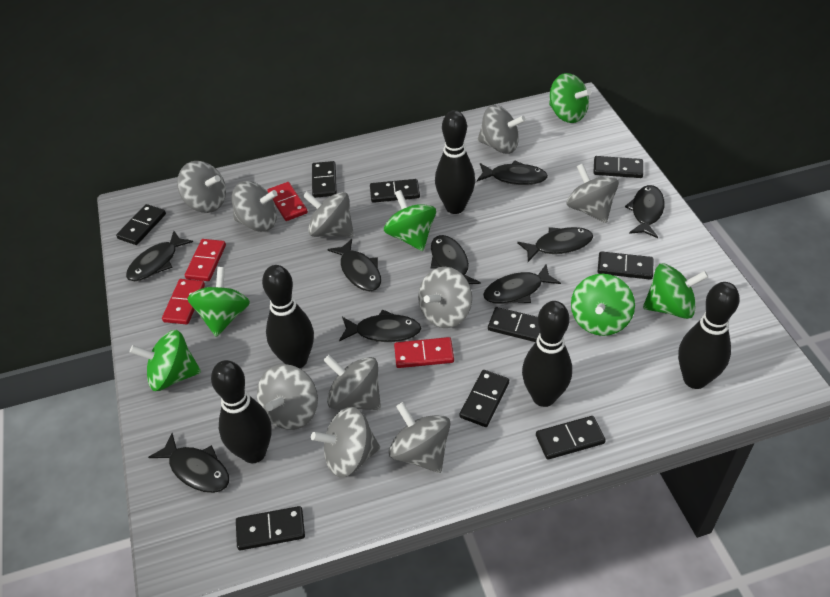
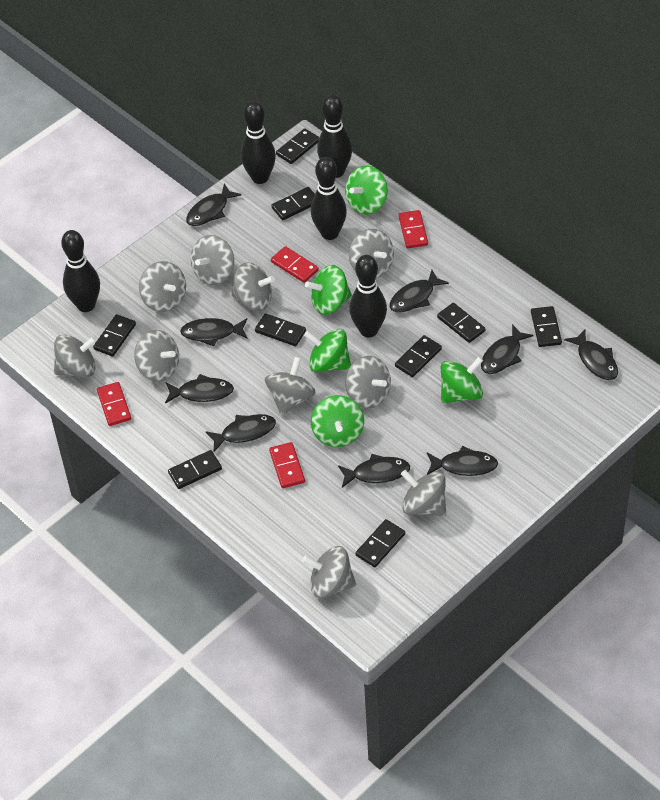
green spinning top: 6 -> 5

